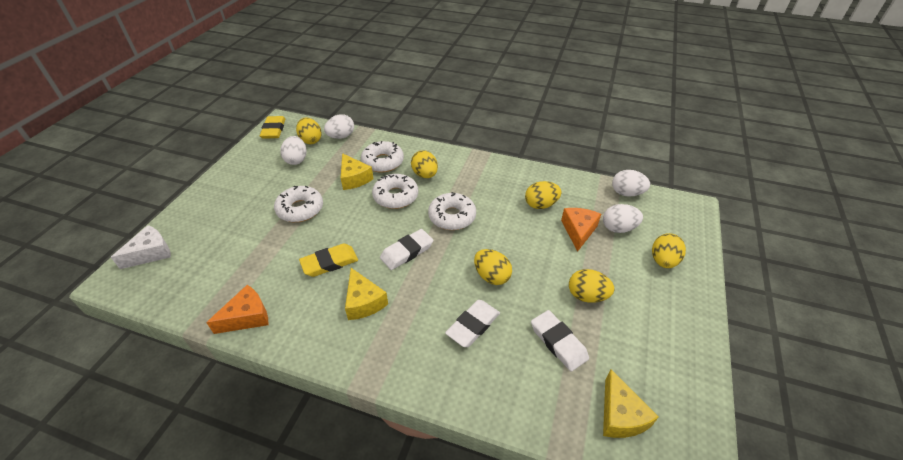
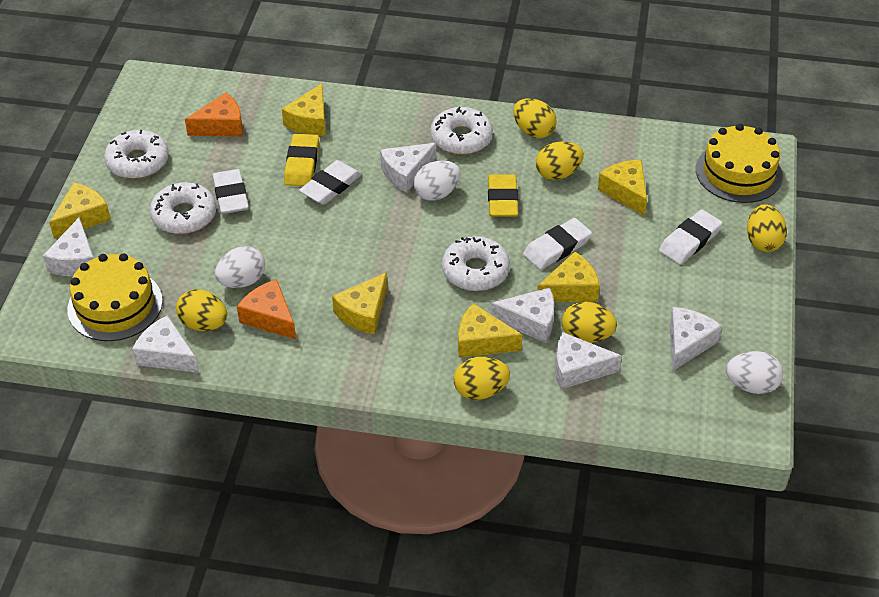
white cheese: 1 -> 6
white egg: 4 -> 3
white eraser: 3 -> 4
yellow cake: 0 -> 2
yellow cheese: 3 -> 6

